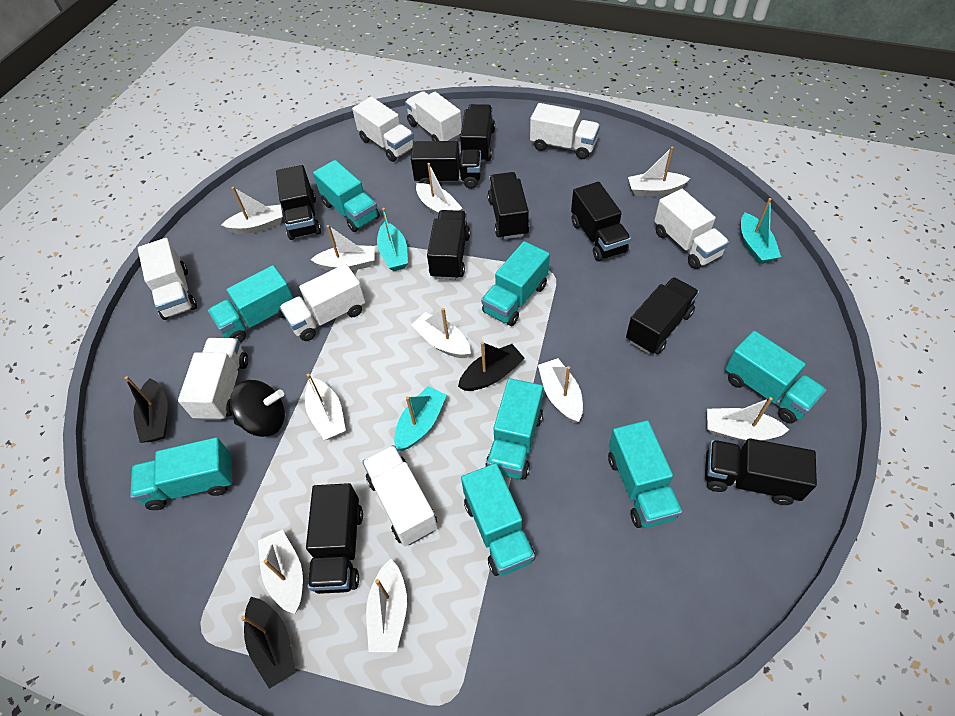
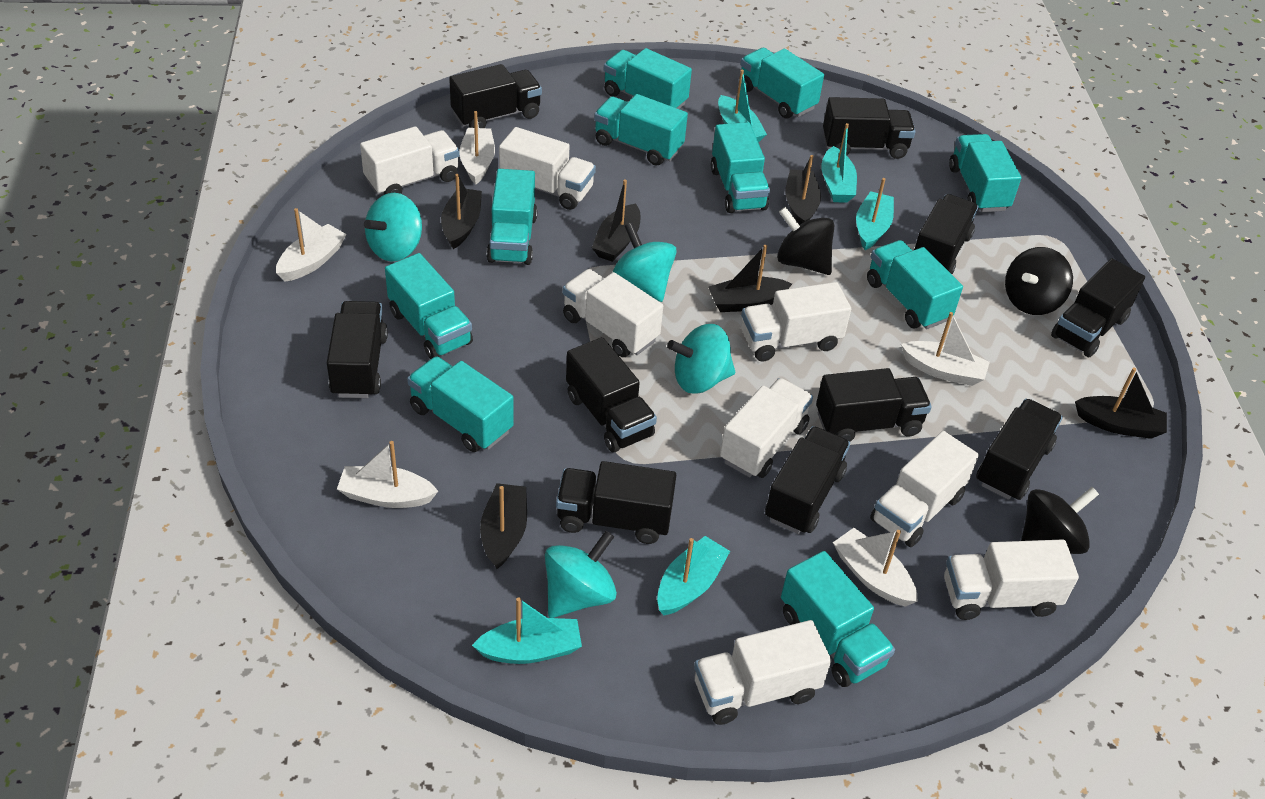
black boat: 3 -> 6
black spinning top: 1 -> 3
black truck: 9 -> 10
turquoise boat: 3 -> 5
turquoise spinning top: 0 -> 4
turquoise truck: 8 -> 10
white boat: 10 -> 5

